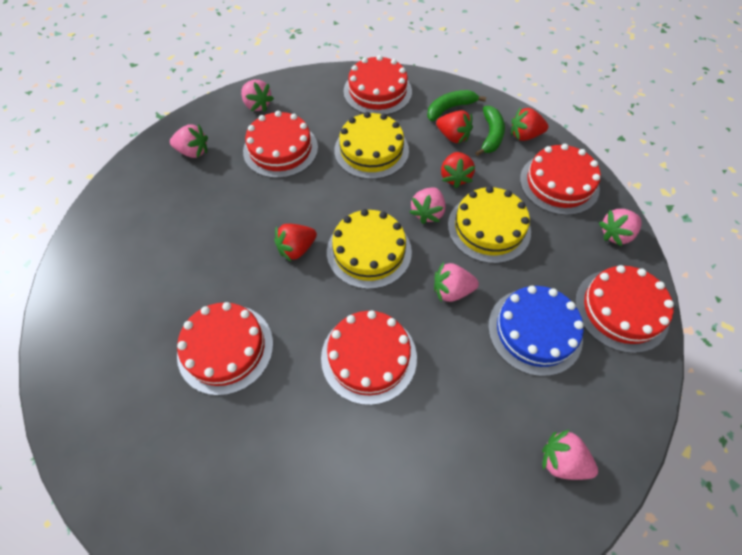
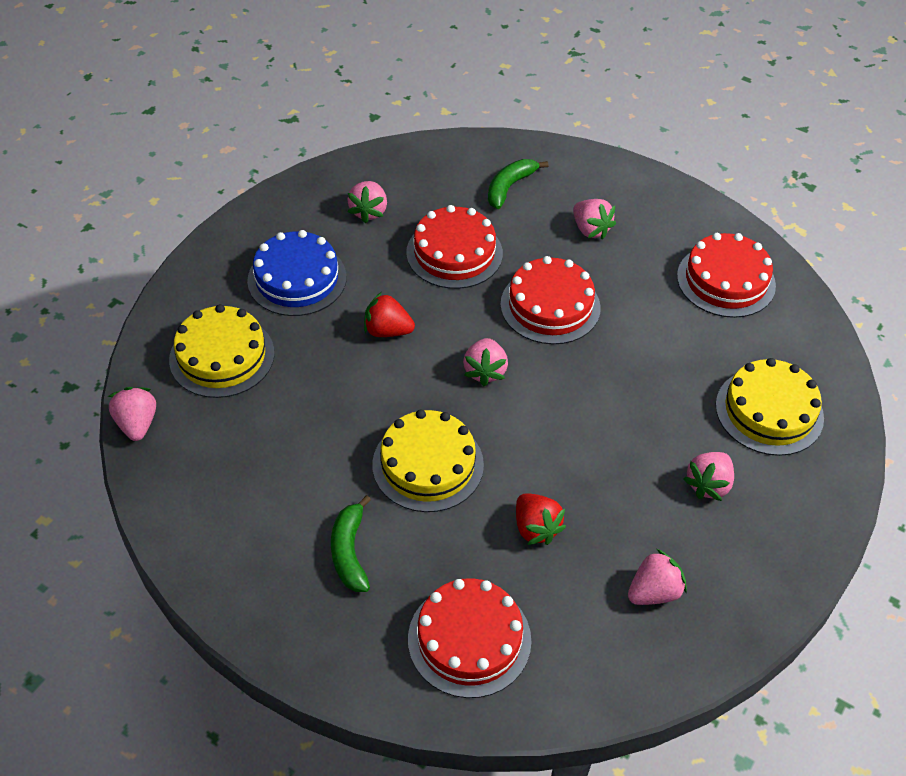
red cake: 6 -> 4
red strawberry: 4 -> 2

